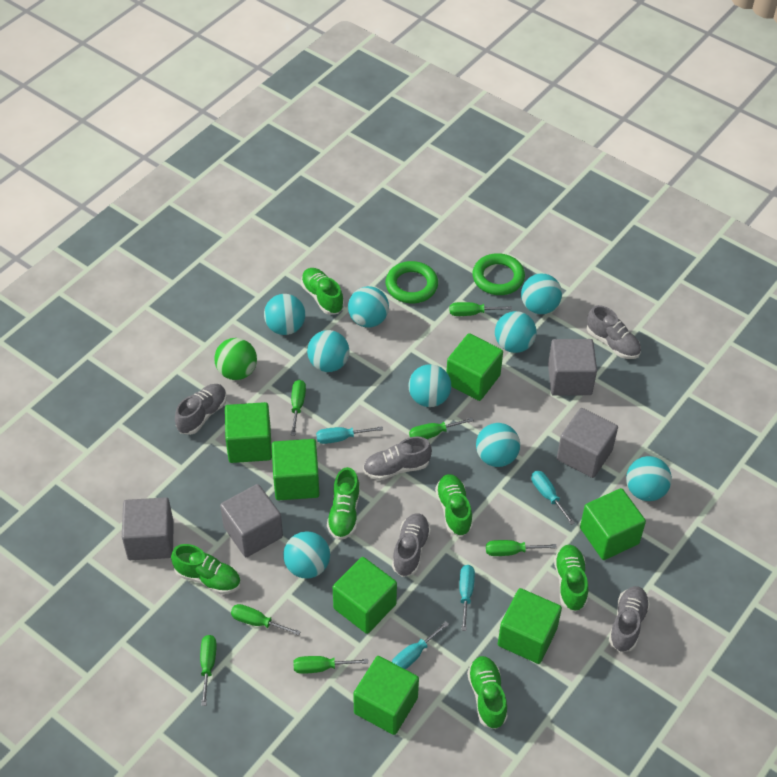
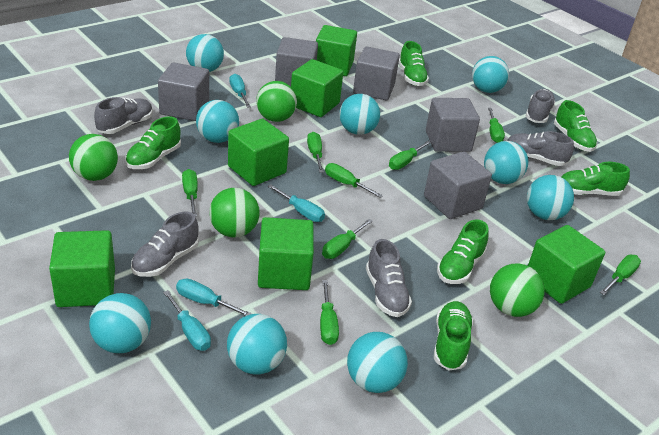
green ball: 1 -> 4
green cube: 7 -> 6
green ring: 2 -> 0
green screwdriver: 7 -> 8
grey cube: 4 -> 5

